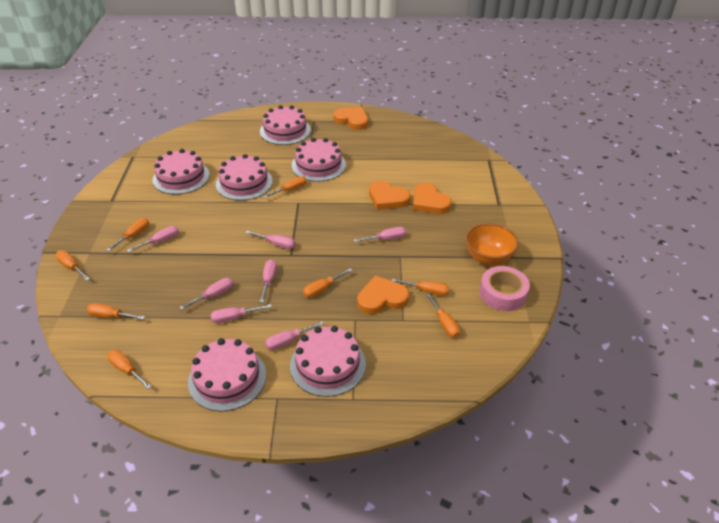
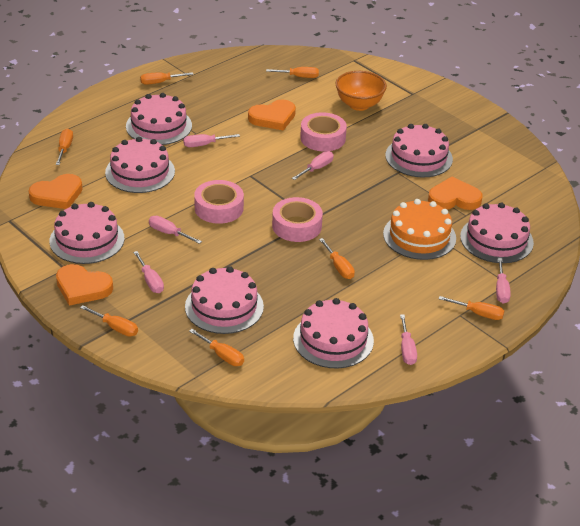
orange cake: 0 -> 1
orange screwdriver: 8 -> 7
pink cake: 6 -> 7
pink screwdriver: 7 -> 6
pink tape: 1 -> 3

